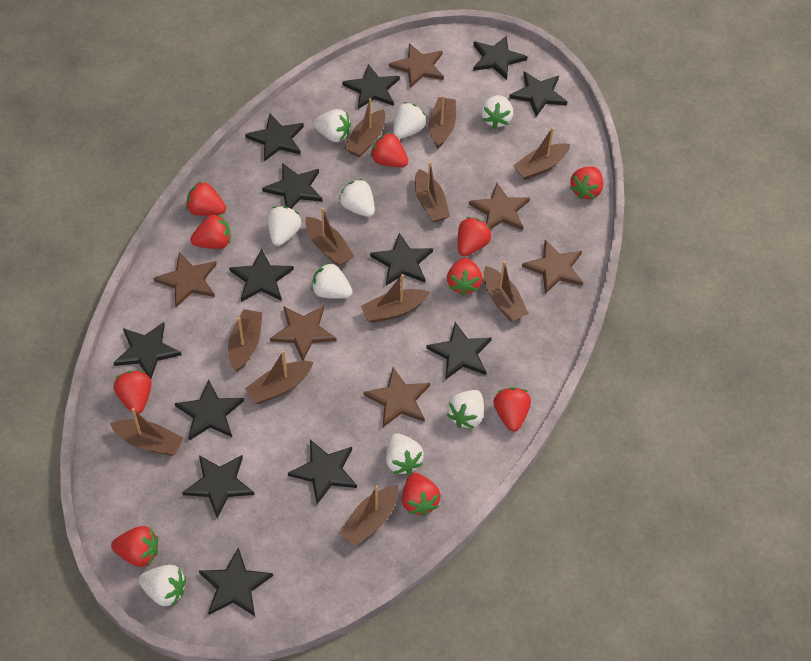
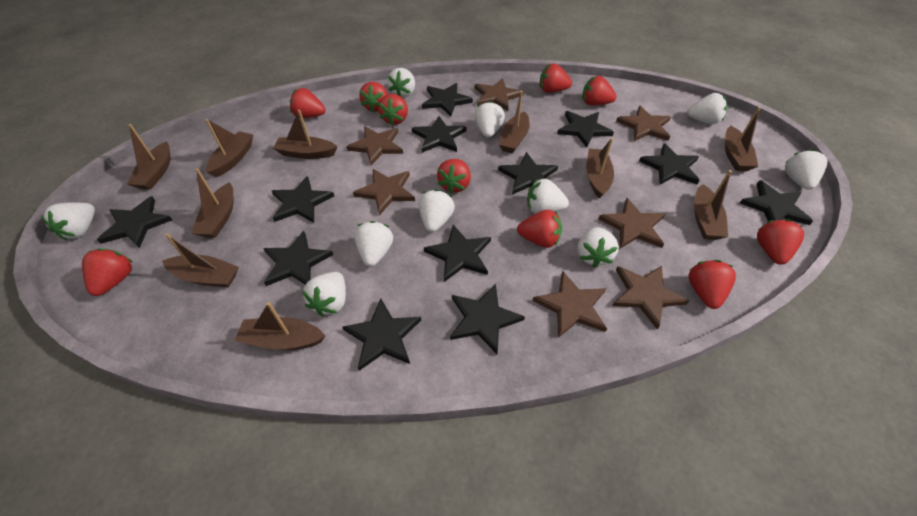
black star: 13 -> 12
brown boat: 11 -> 10
brown star: 6 -> 7
white strawberry: 9 -> 10

